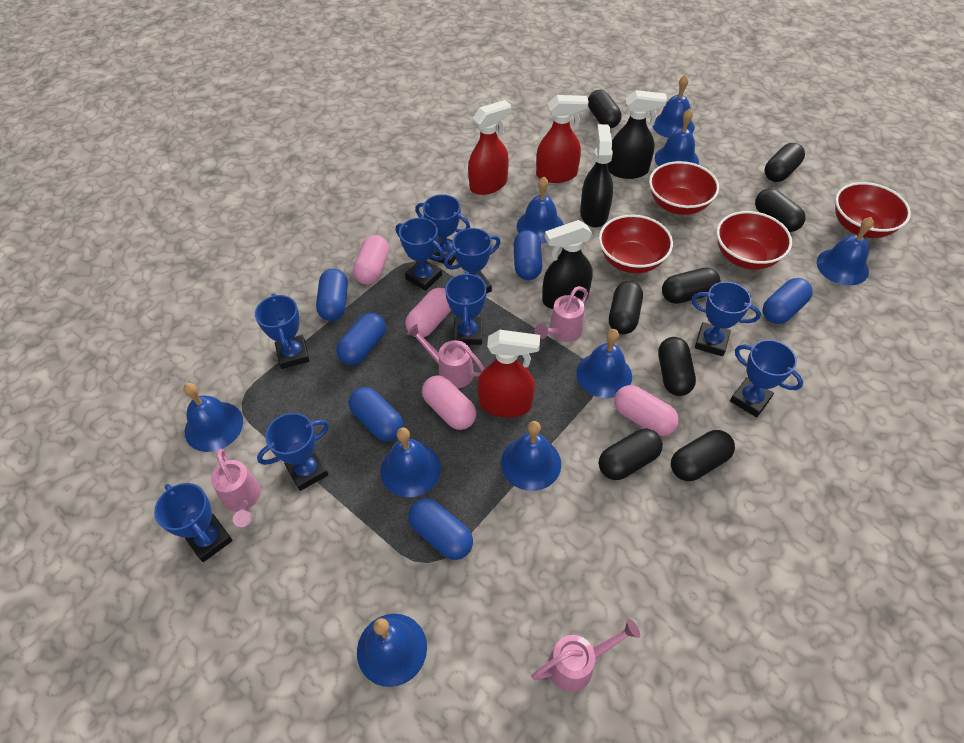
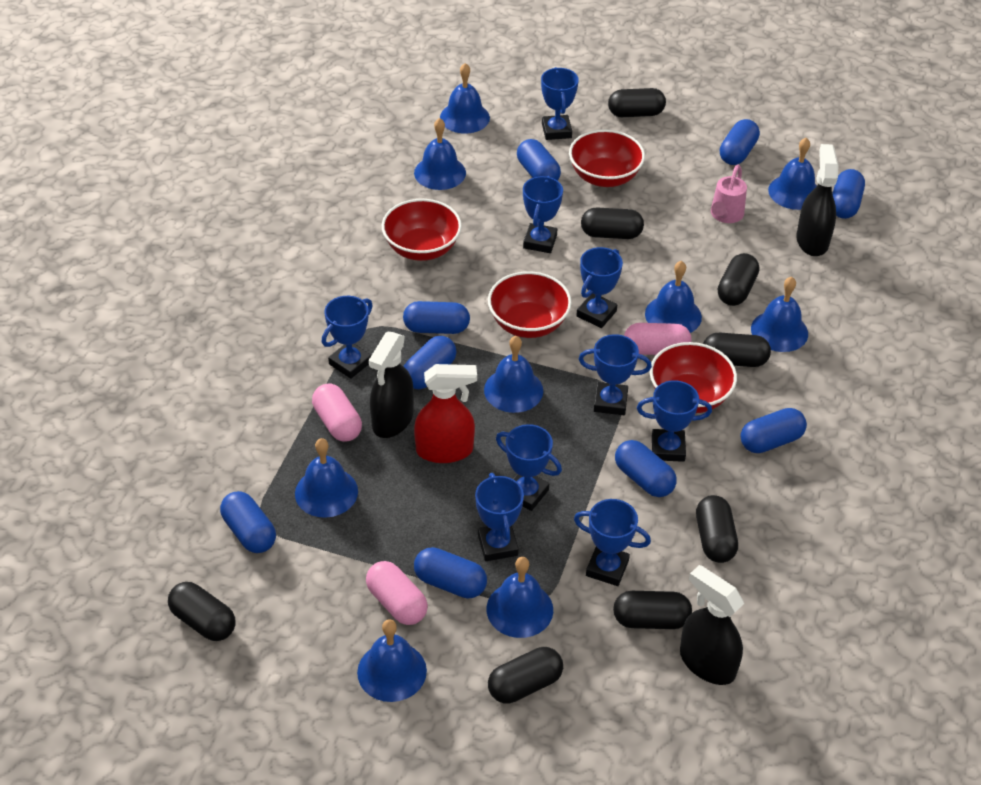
blue capsule: 6 -> 9
pink capsule: 4 -> 3
pink watering can: 4 -> 1
red spray bottle: 3 -> 1

